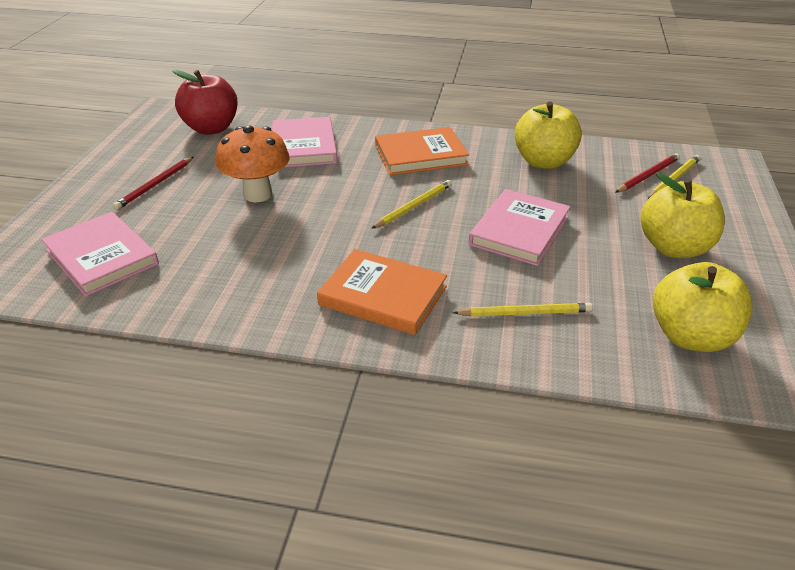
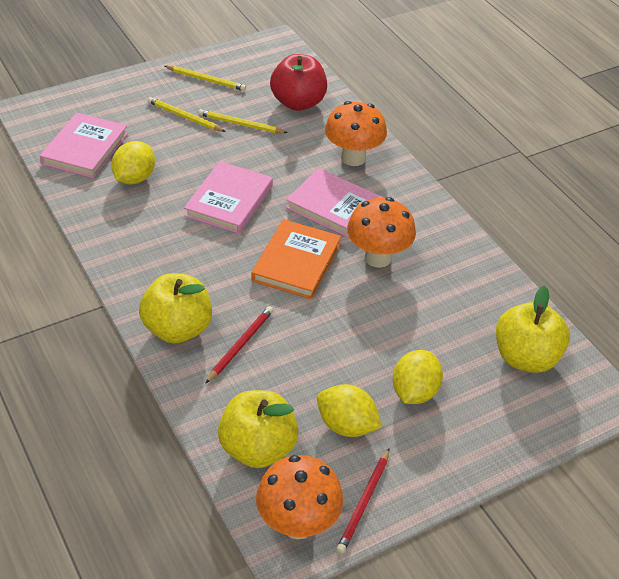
orange book: 2 -> 1
orange mushroom: 1 -> 3
yellow lemon: 0 -> 3

